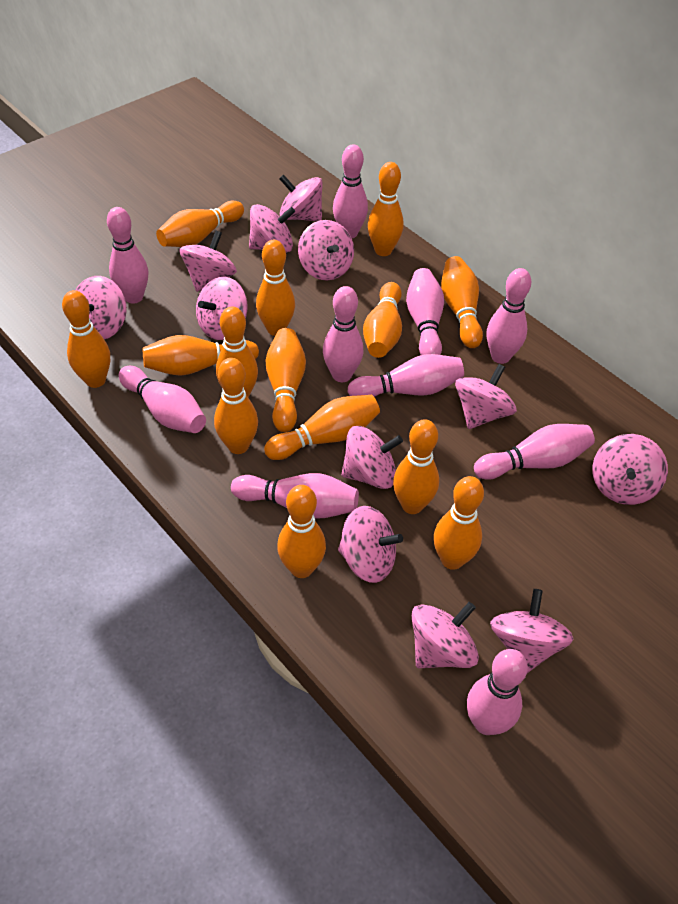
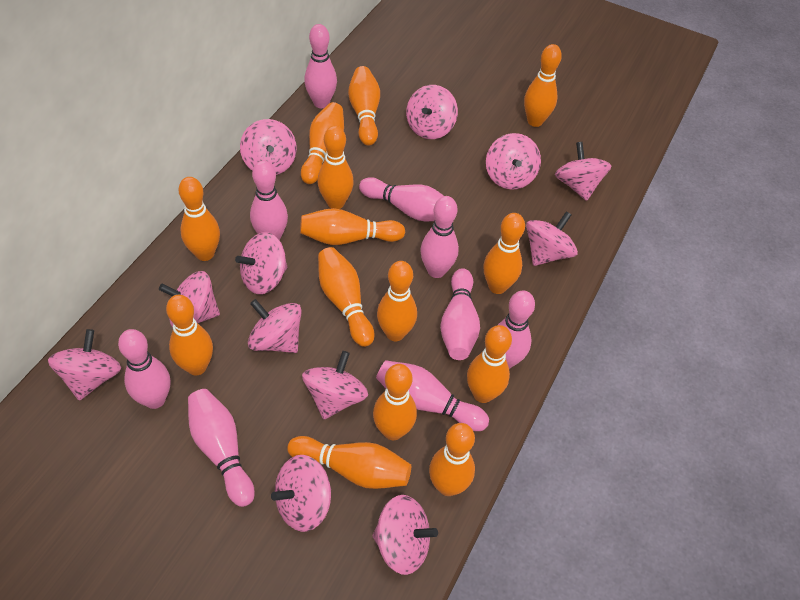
pink bowling pin: 10 -> 9

